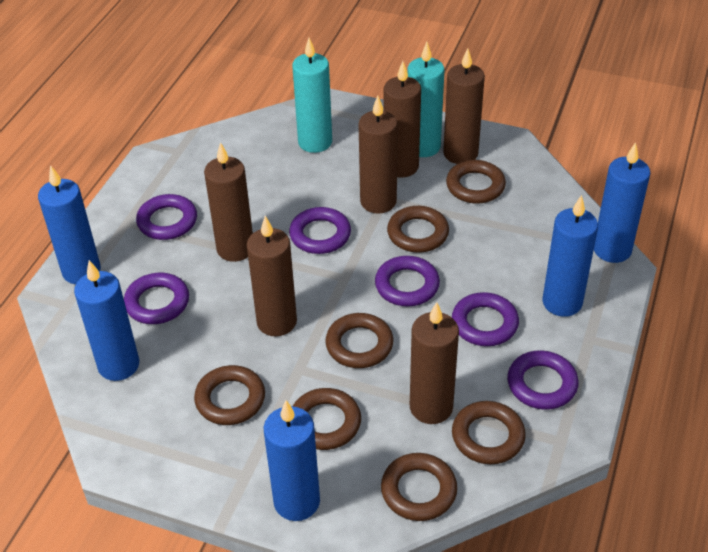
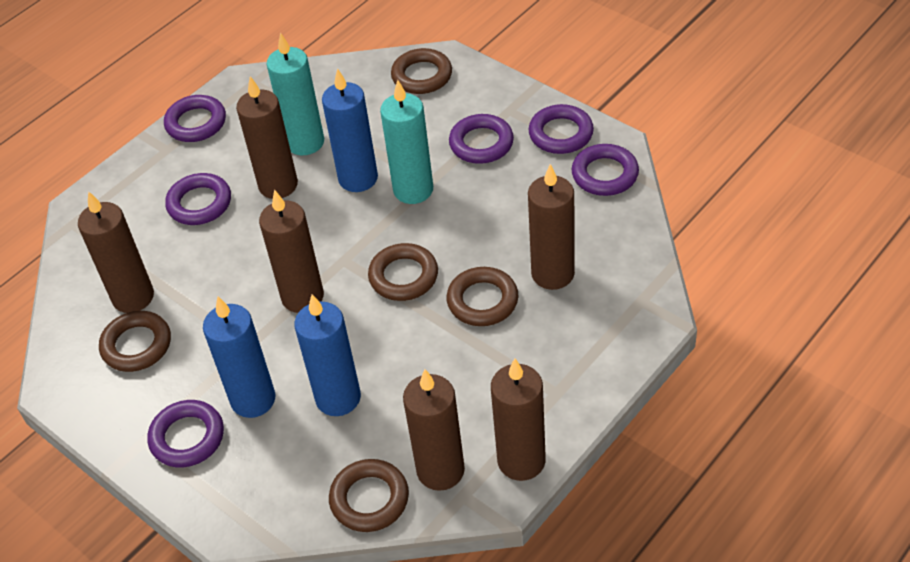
blue candle: 5 -> 3
brown ring: 7 -> 5

